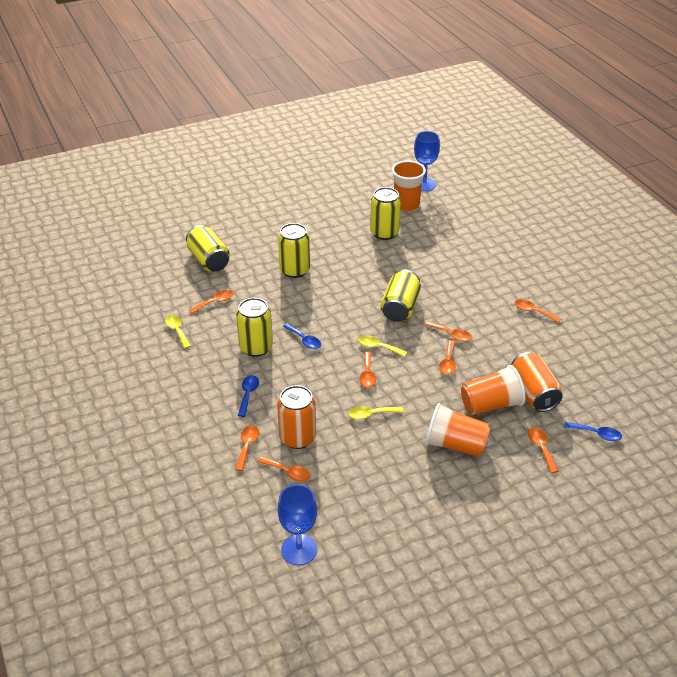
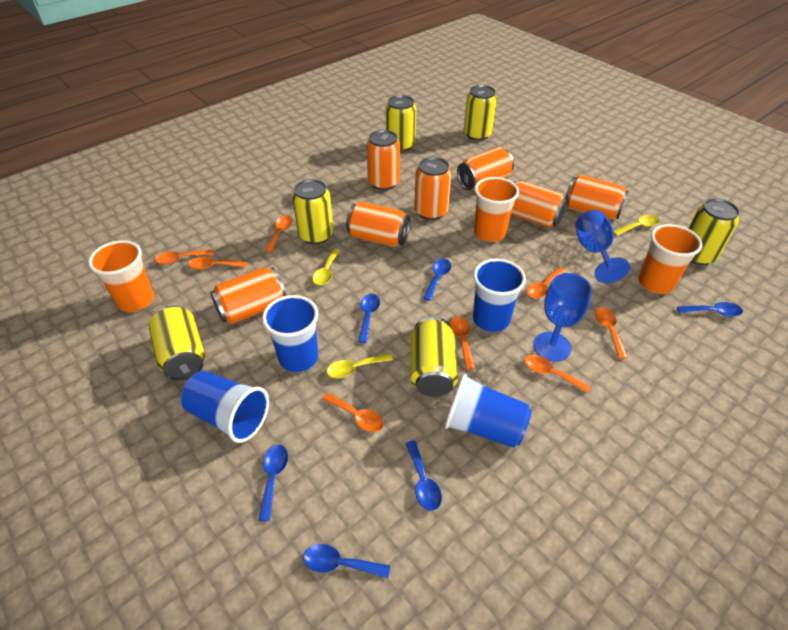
blue cup: 0 -> 4
blue spoon: 3 -> 6
orange can: 2 -> 7
yellow can: 5 -> 6

